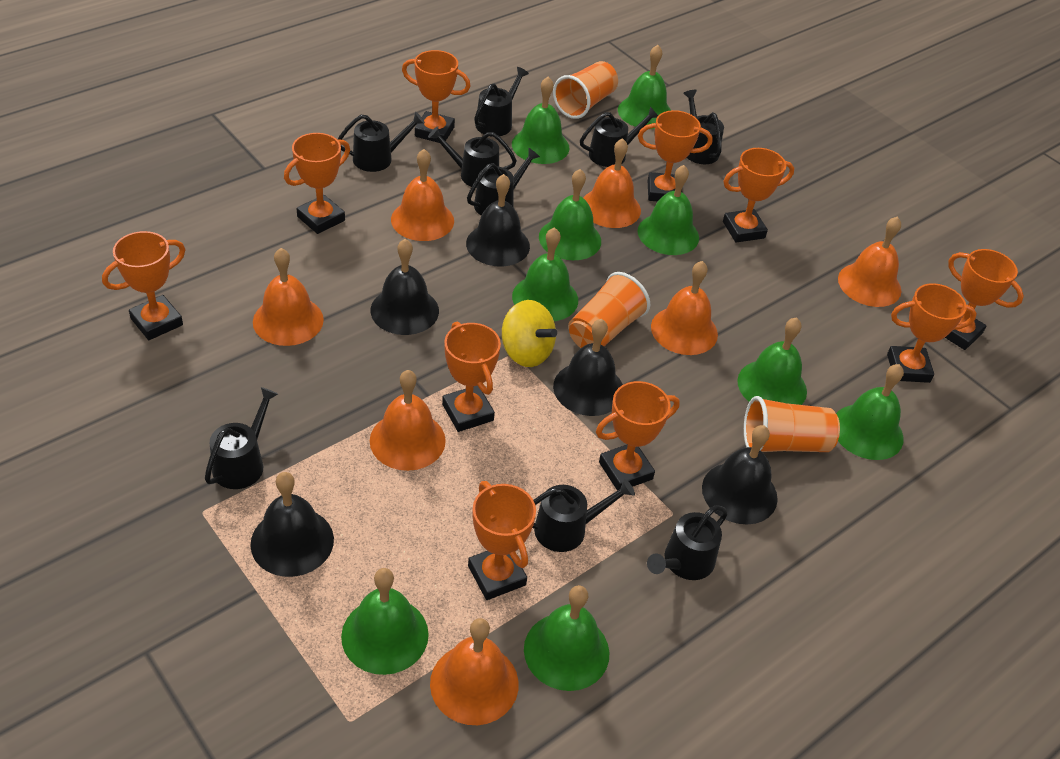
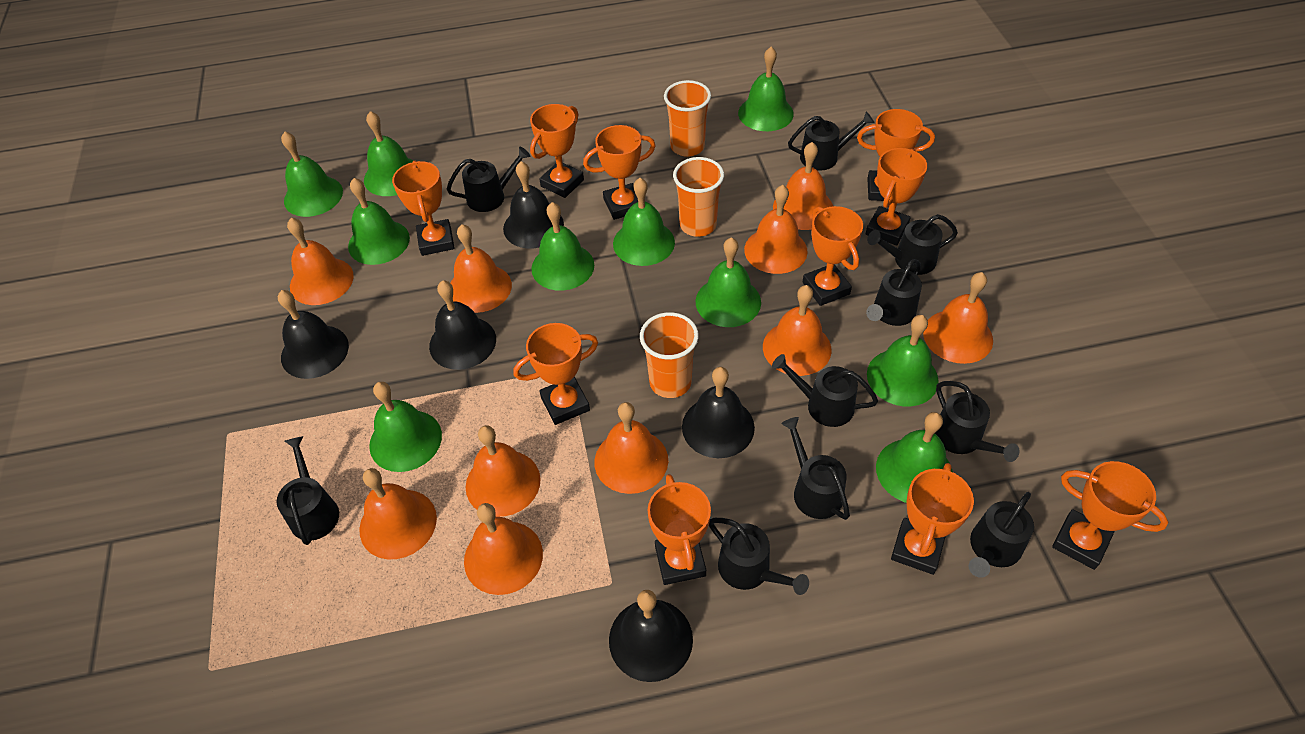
black watering can: 9 -> 10
green bell: 9 -> 10
orange bell: 7 -> 10
yellow spinning top: 1 -> 0

